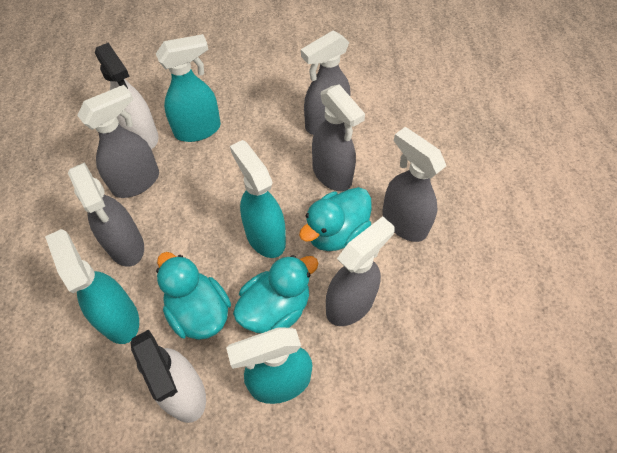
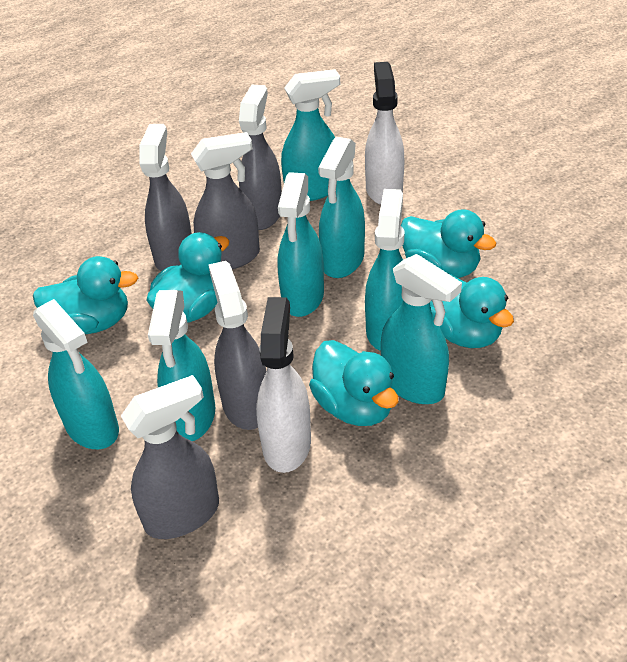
grey spray bottle: 6 -> 5
turquoise duck: 3 -> 5
turquoise spray bottle: 4 -> 7

